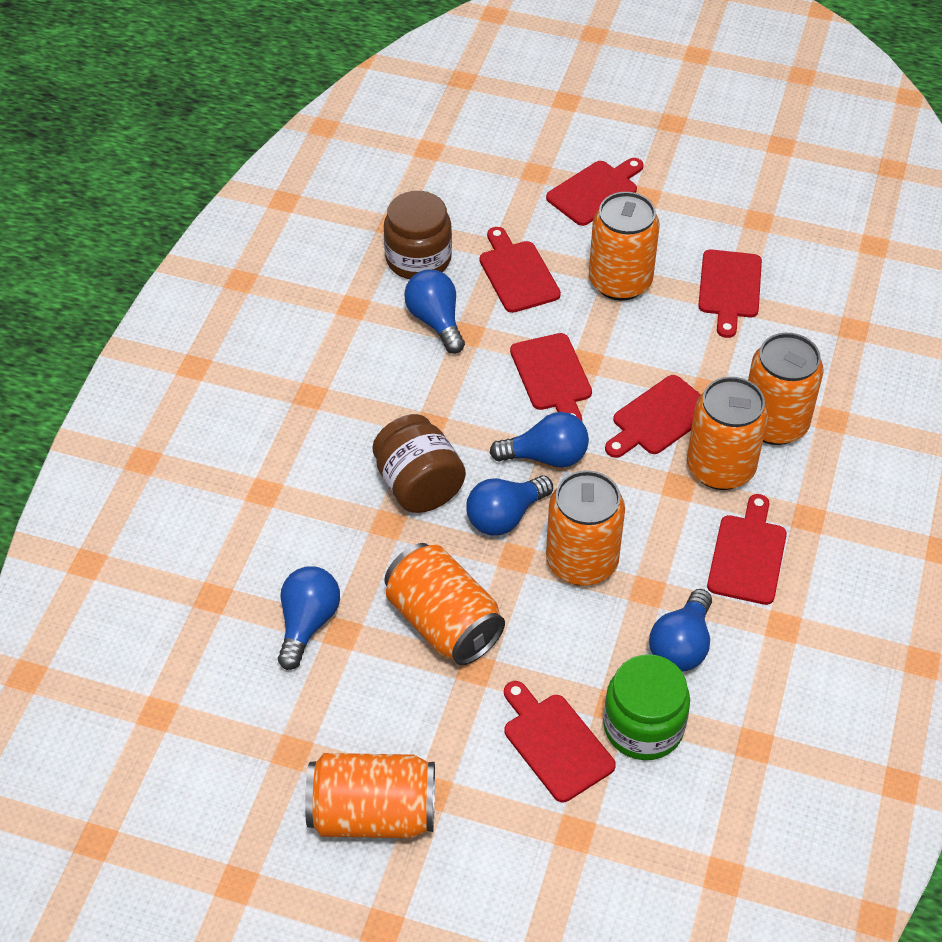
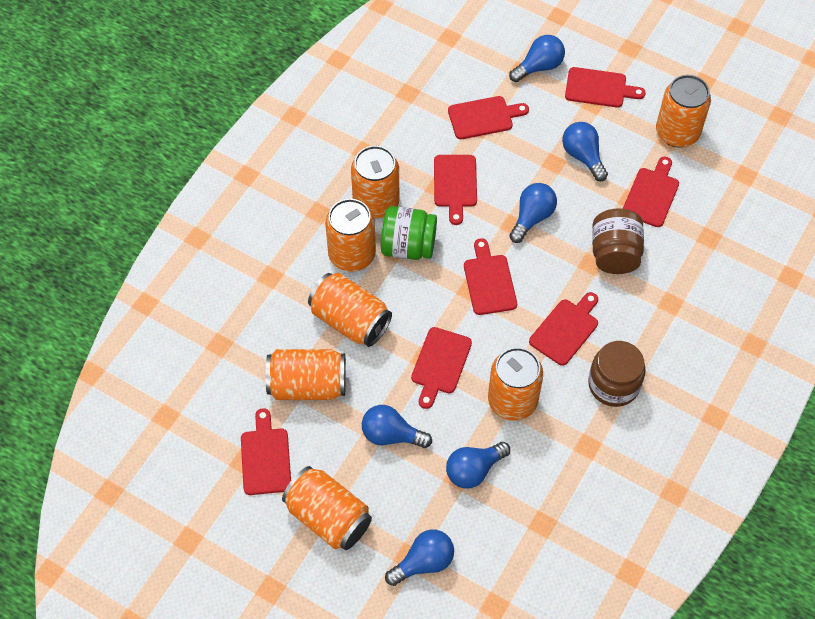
blue light bulb: 5 -> 6
orange can: 6 -> 7
red cutting board: 7 -> 8

